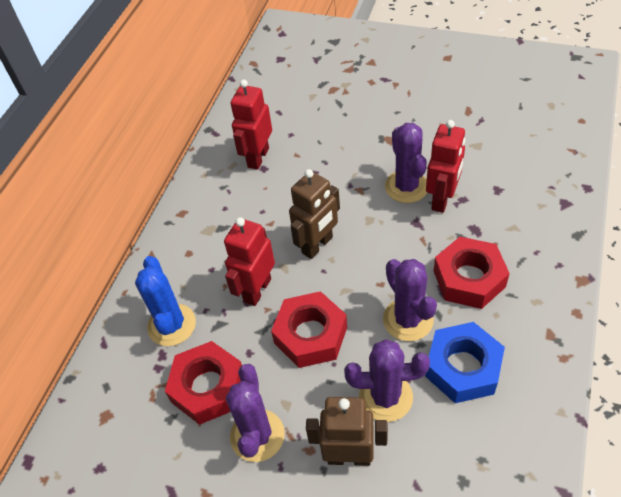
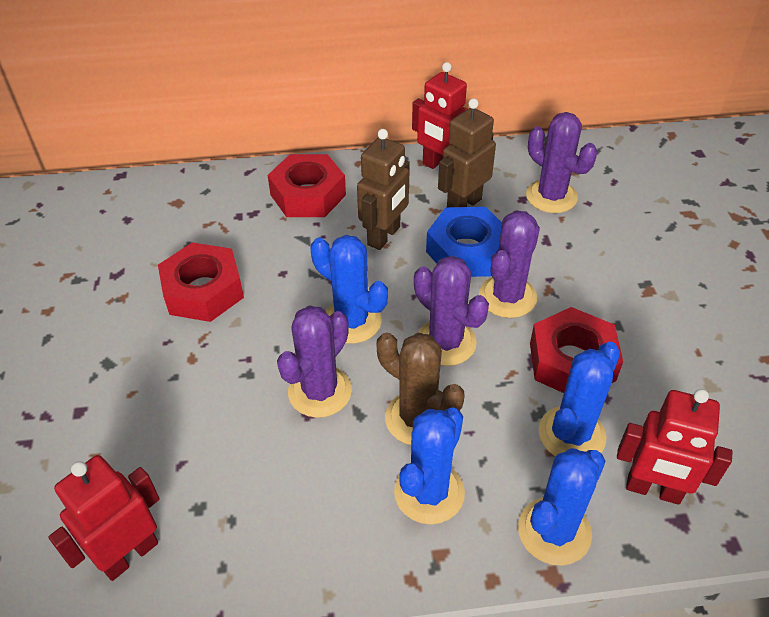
blue cactus: 1 -> 4
brown cactus: 0 -> 1

